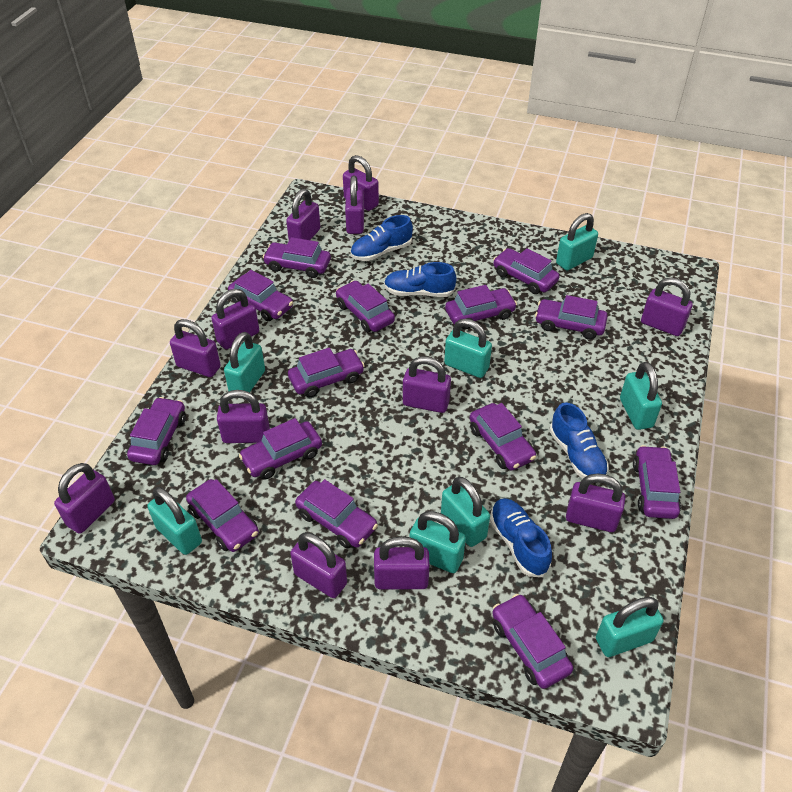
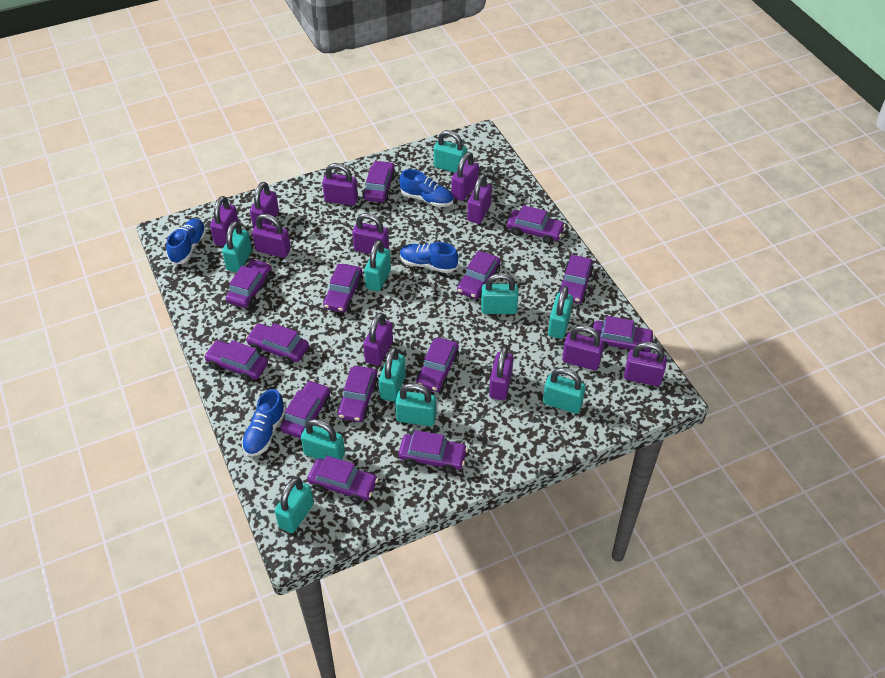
purple padlock: 12 -> 11
turquoise padlock: 8 -> 10

